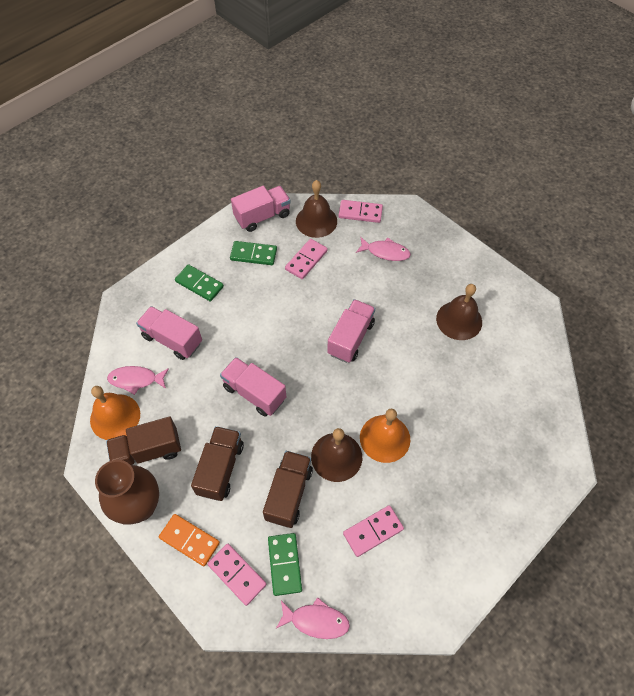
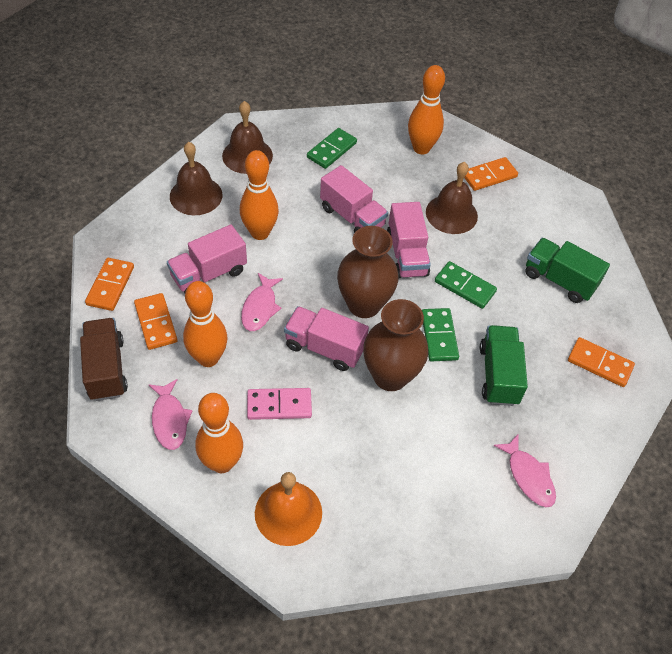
brown truck: 3 -> 1
brown vase: 1 -> 2
green truck: 0 -> 2
orange bell: 2 -> 1
orange bowling pin: 0 -> 4
orange domino: 1 -> 4
pink domino: 4 -> 1

